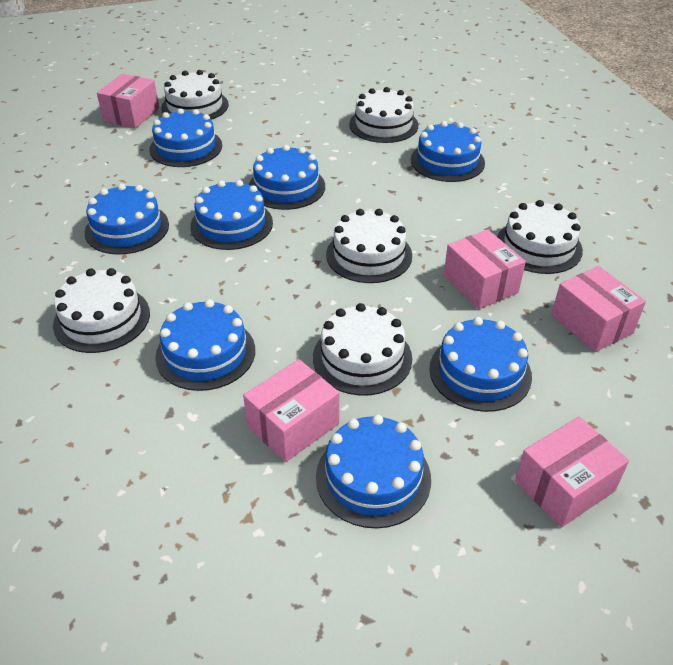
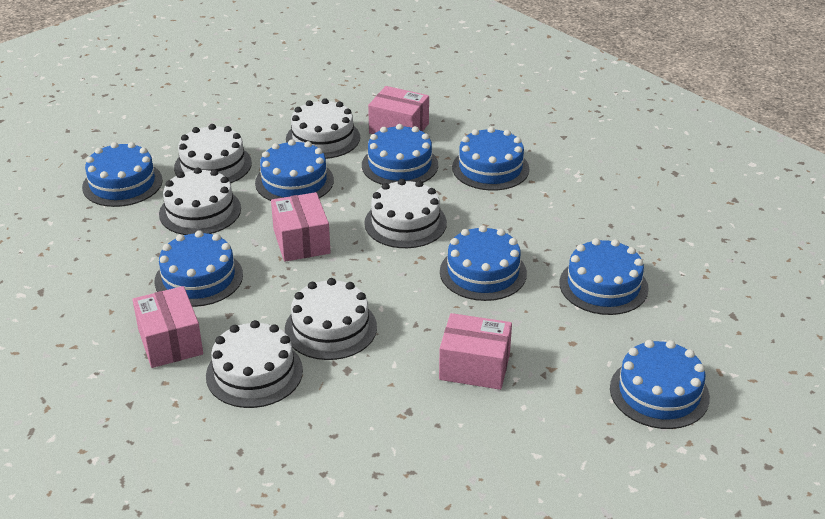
pink box: 5 -> 4

